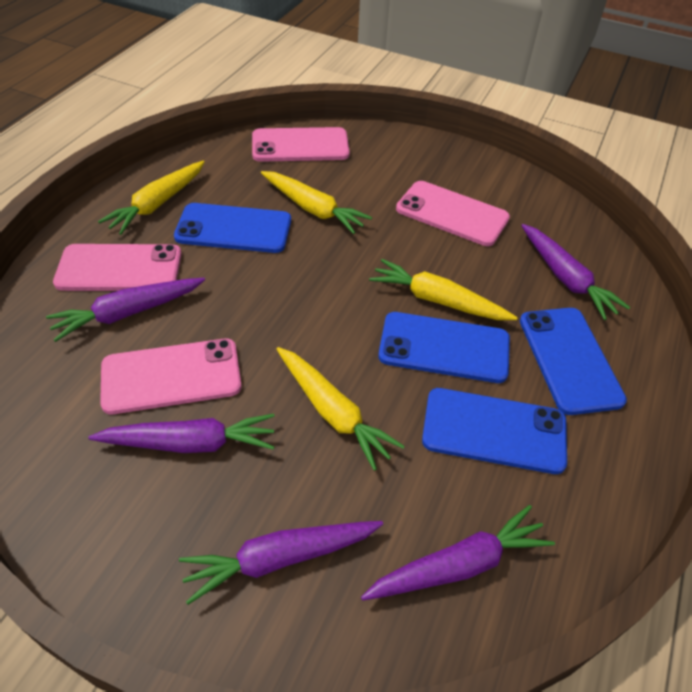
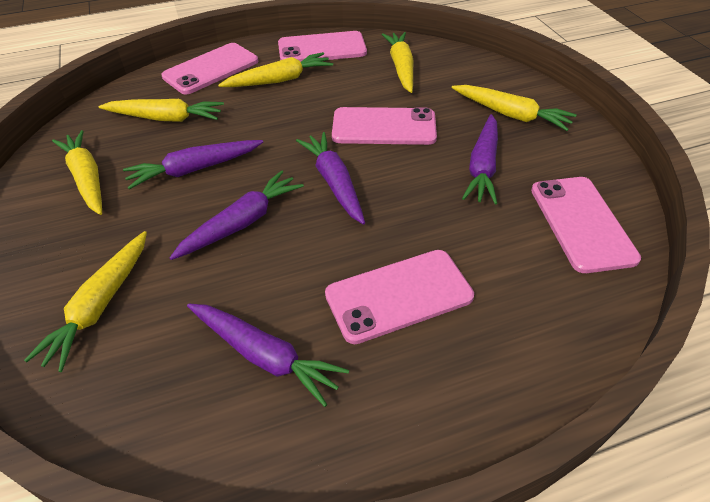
blue phone: 4 -> 0
pink phone: 4 -> 5
yellow carrot: 4 -> 6

